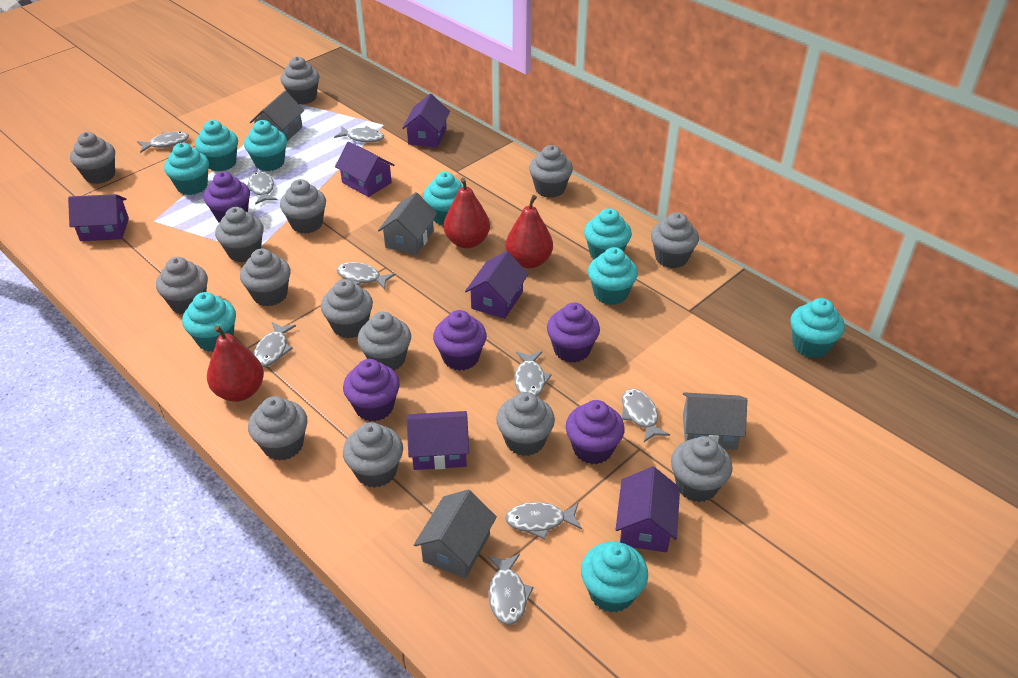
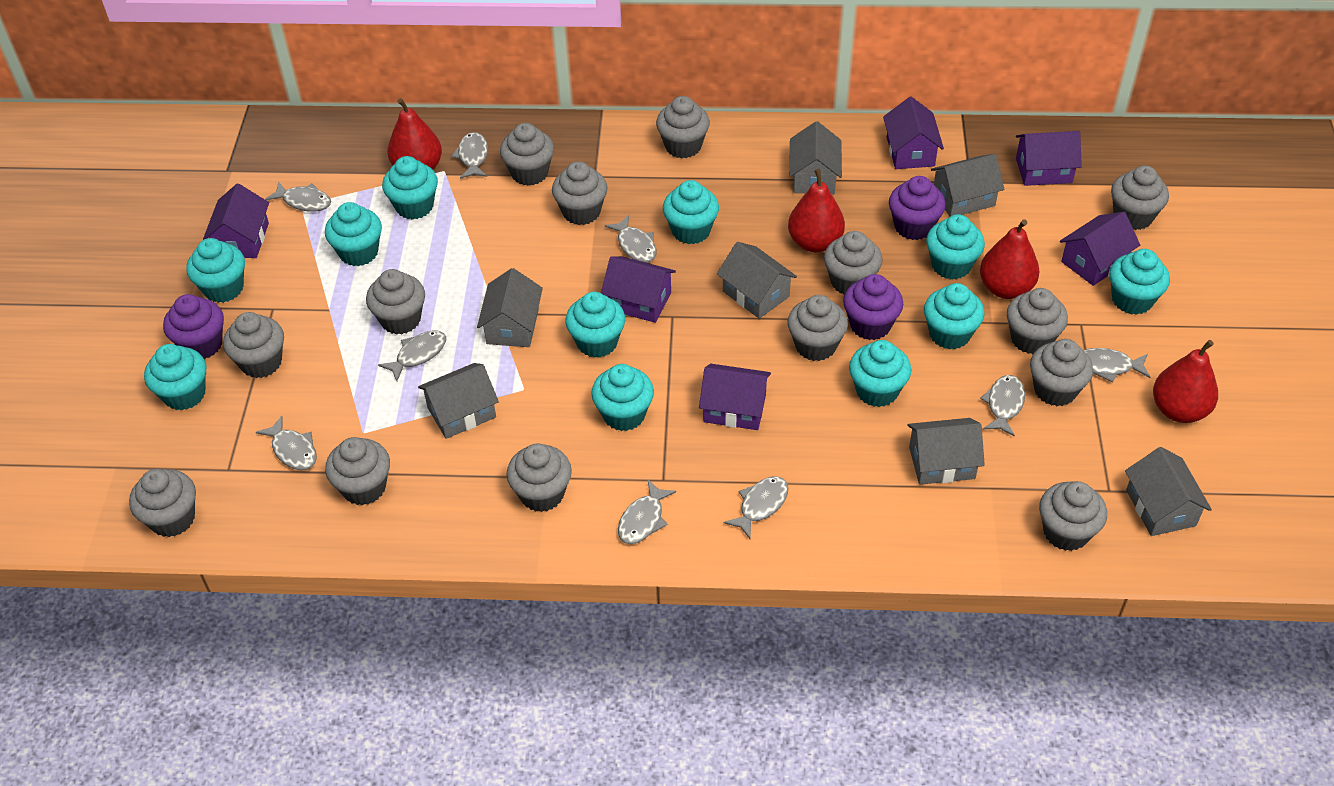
grey house: 4 -> 7
purple cupcake: 5 -> 3
red pear: 3 -> 4
turquoise cupcake: 9 -> 11

